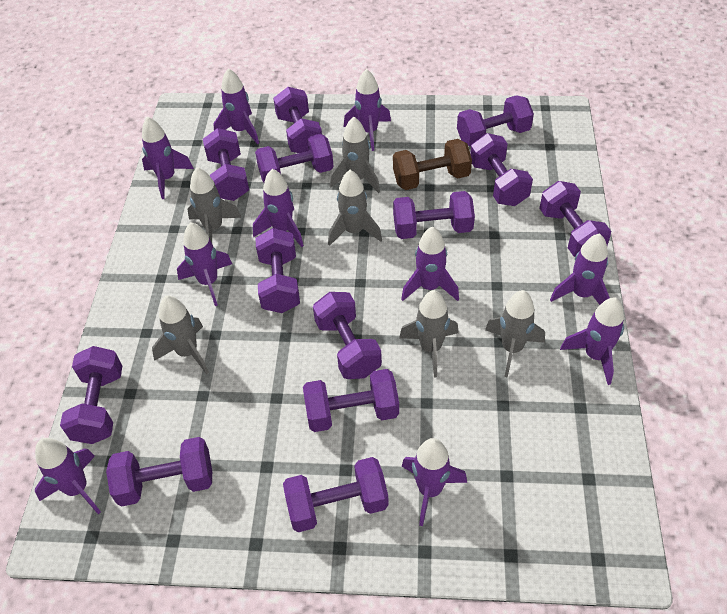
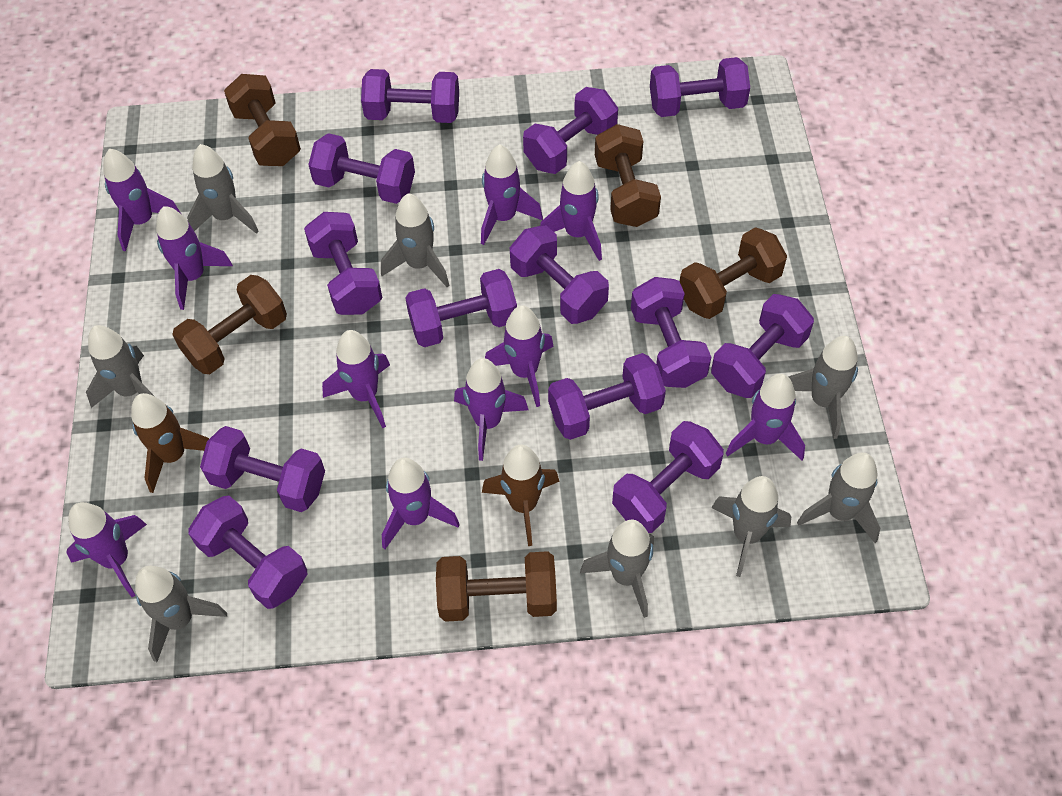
brown dumbbell: 1 -> 5
brown rocket: 0 -> 2
grey rocket: 6 -> 8

